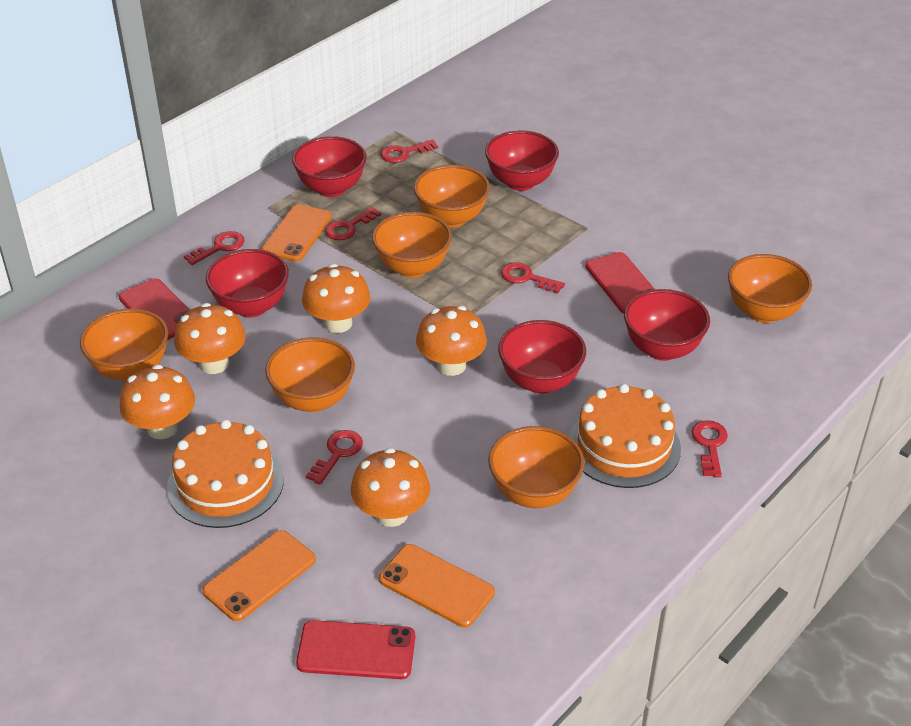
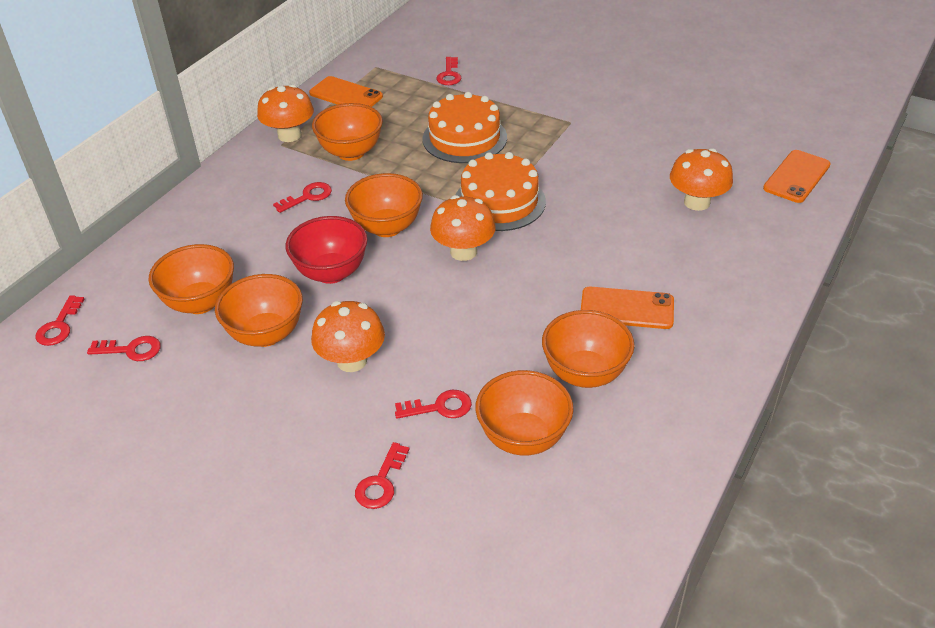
orange mushroom: 5 -> 4
red bowl: 5 -> 1
red phone: 3 -> 0

